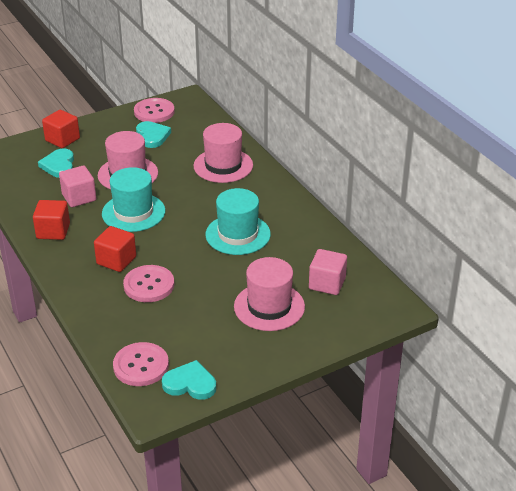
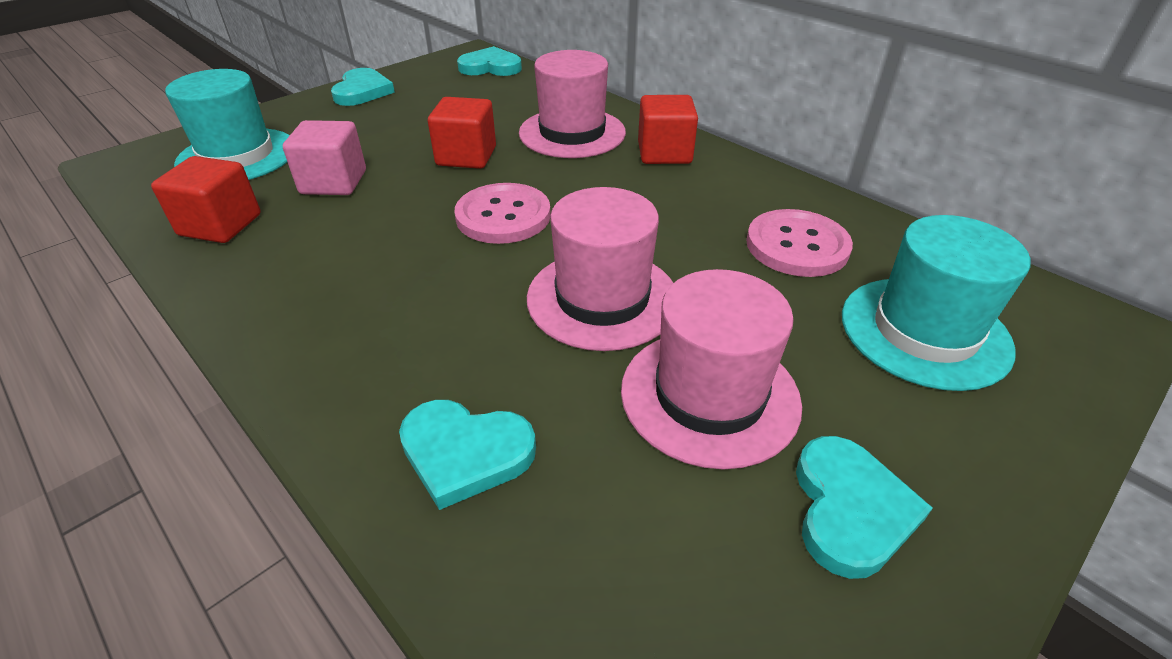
pink button: 3 -> 2
pink cube: 2 -> 1
turquoise heart: 3 -> 4

